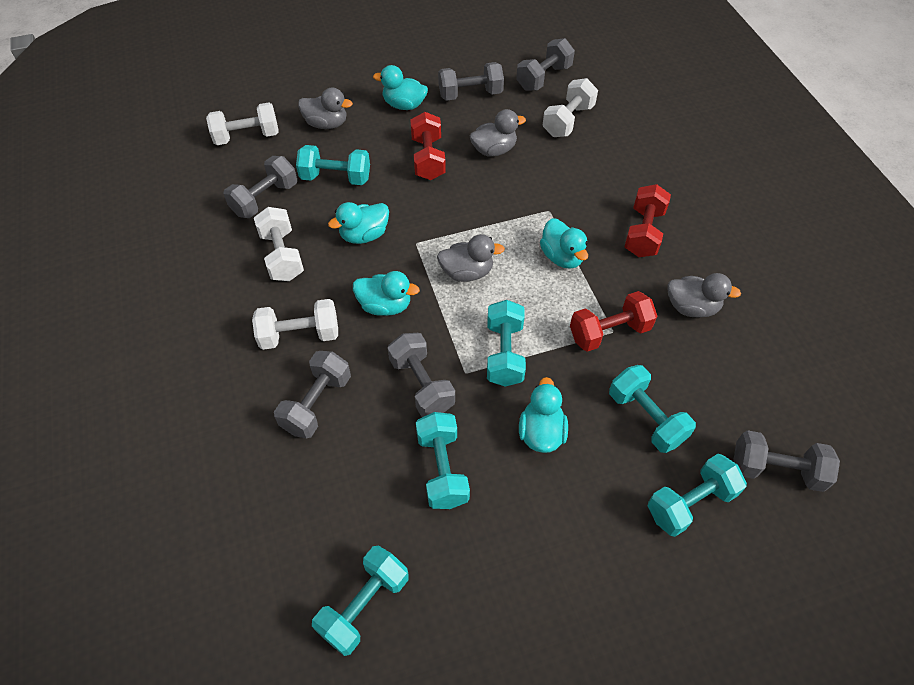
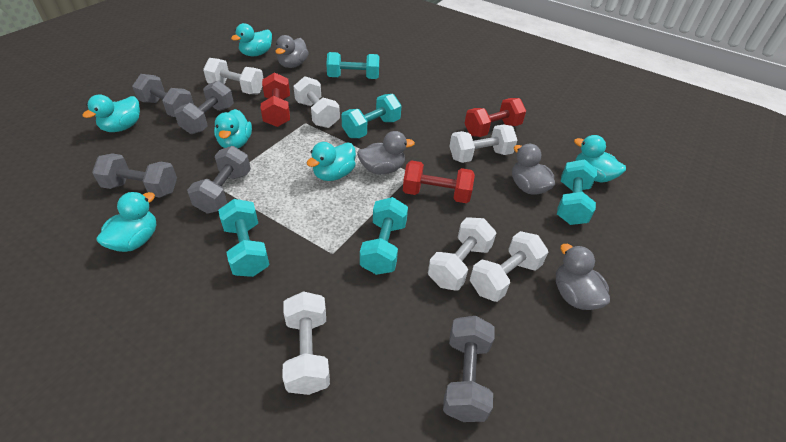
grey dumbbell: 6 -> 5
turquoise duck: 5 -> 6
turquoise dumbbell: 6 -> 5
white dumbbell: 4 -> 6

